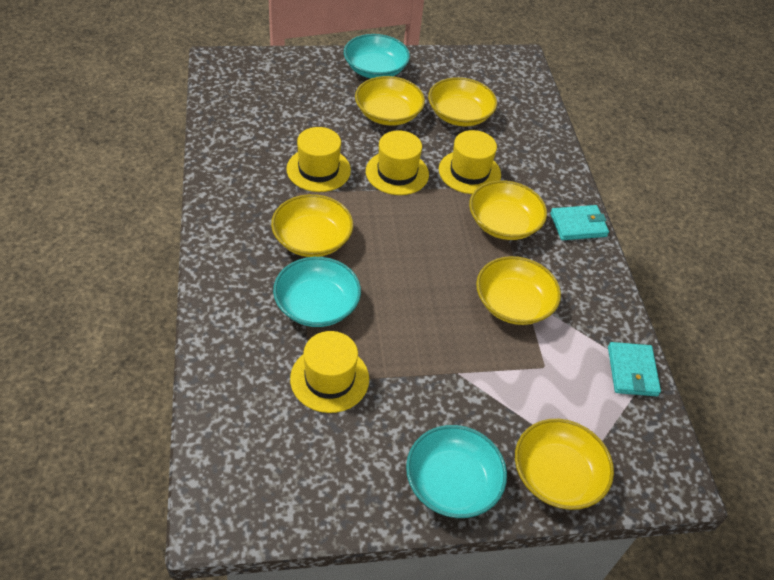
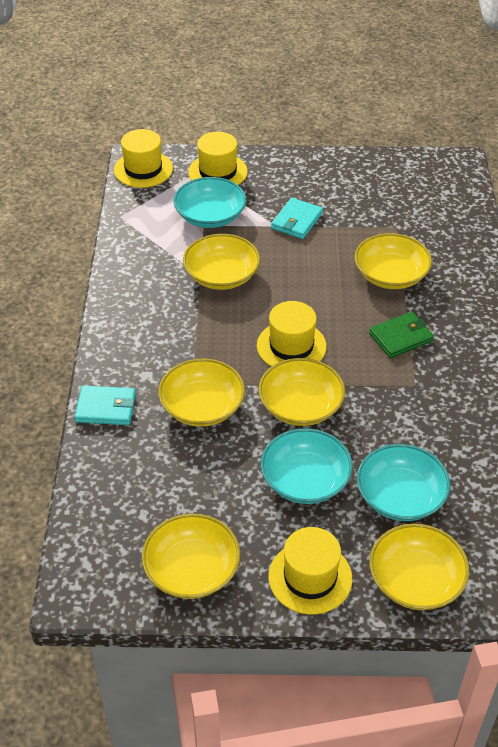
green wallet: 0 -> 1

